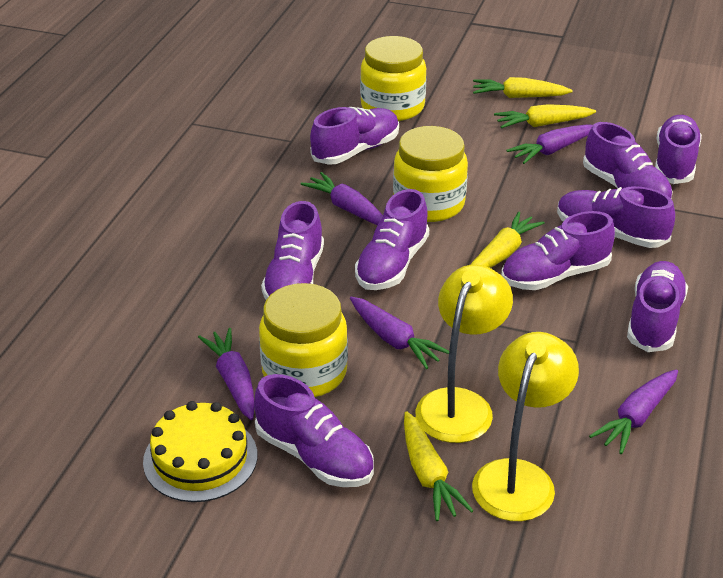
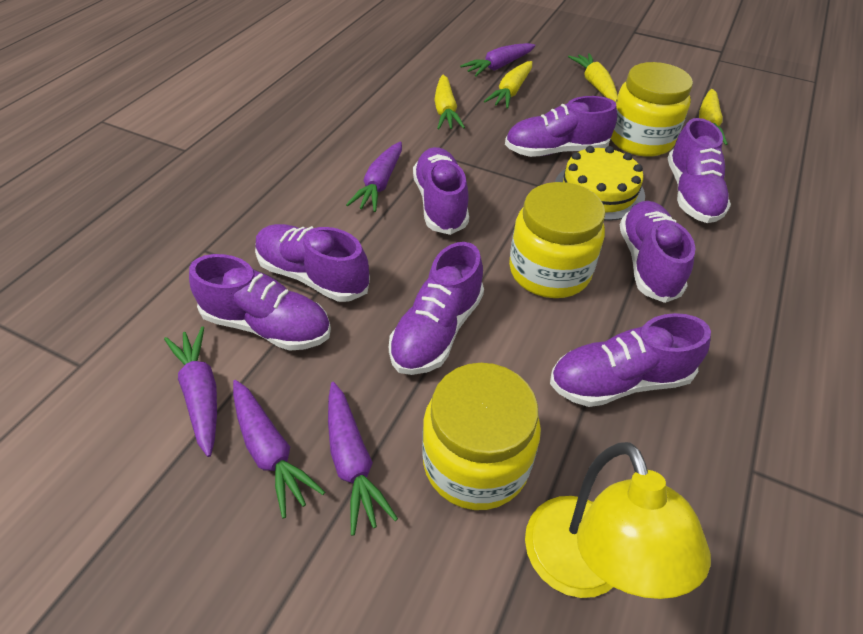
purple shoe: 9 -> 8
yellow lamp: 2 -> 1

